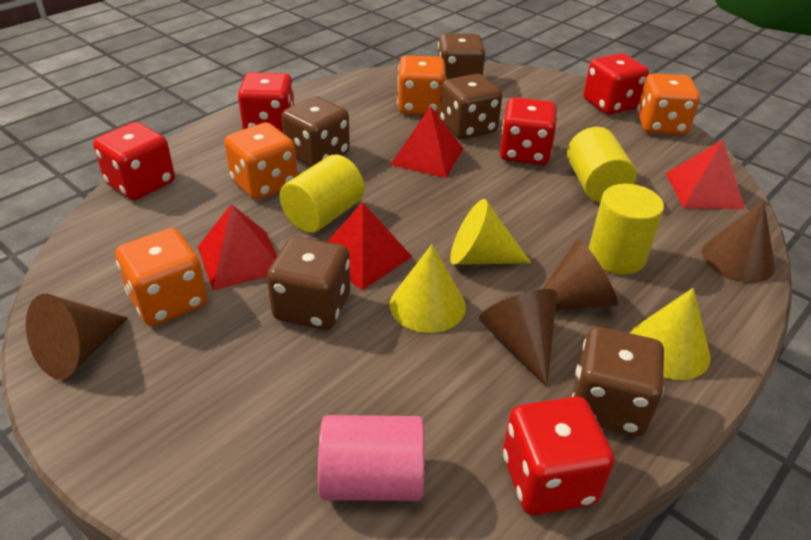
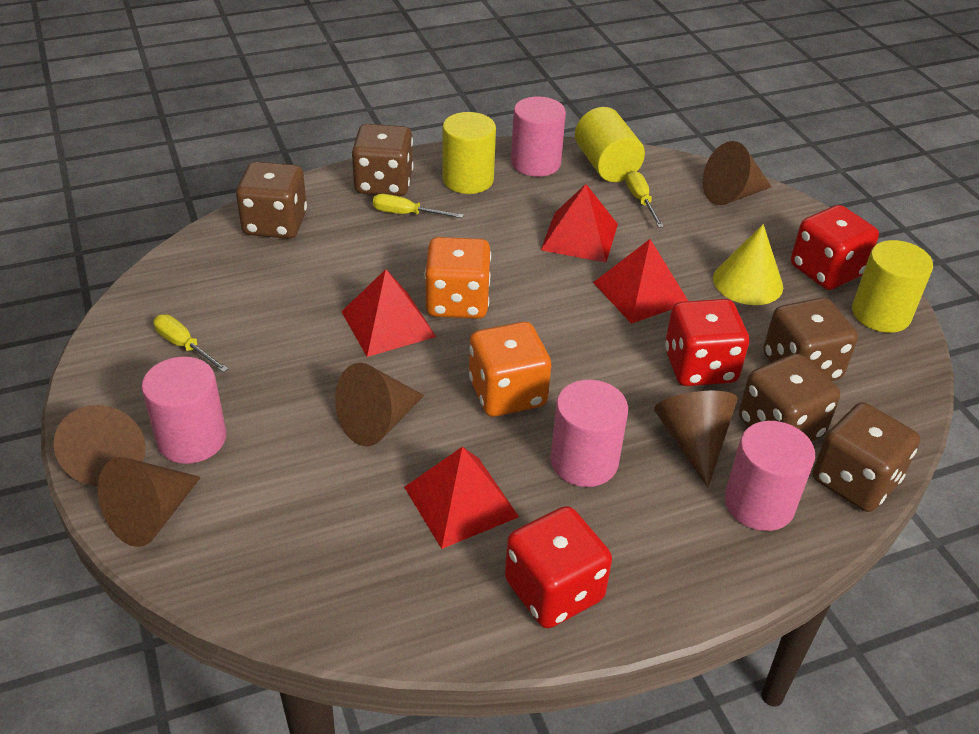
brown cone: 4 -> 5
orange dice: 4 -> 2
pink cylinder: 1 -> 4
red dice: 5 -> 3
yellow cone: 3 -> 1
yellow screwdriver: 0 -> 3

